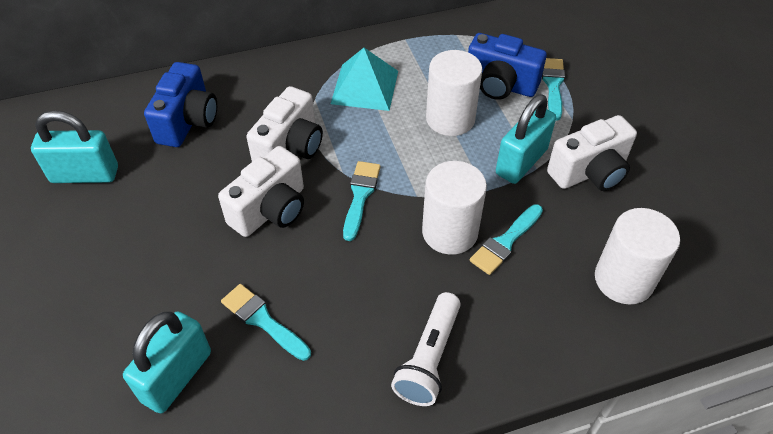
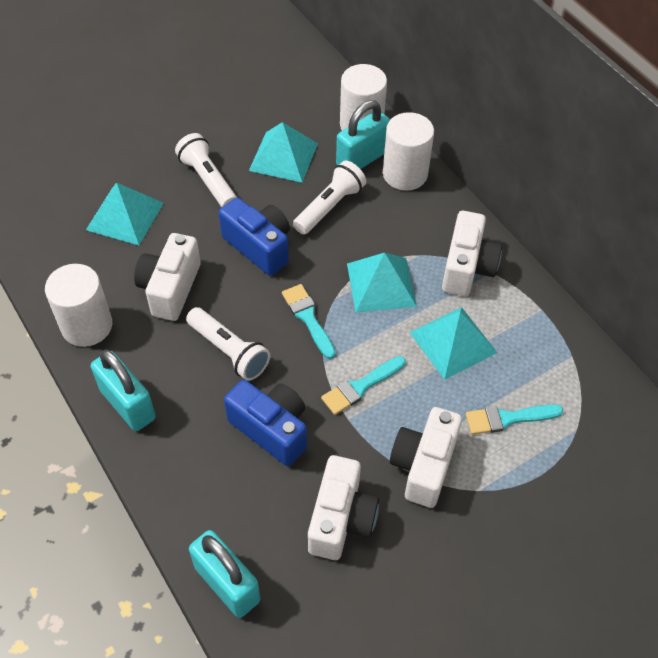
turquoise brush: 4 -> 3
turquoise pyramid: 1 -> 4
white camera: 3 -> 4
white flashlight: 1 -> 3

